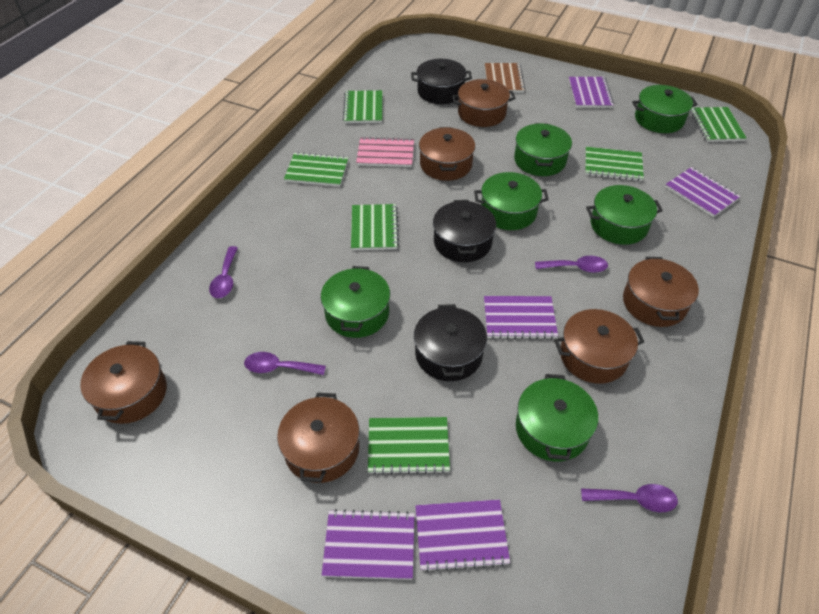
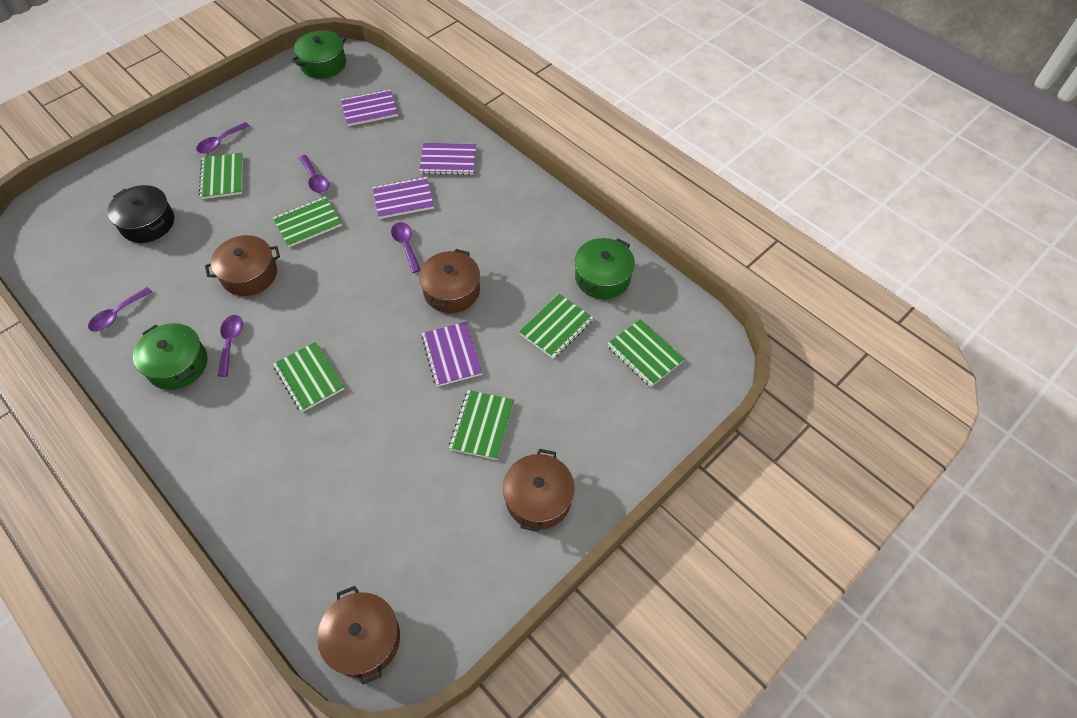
black pot: 3 -> 1
brown notebook: 1 -> 0
brown pot: 6 -> 4
green pot: 6 -> 3
pink notebook: 1 -> 0
purple notebook: 5 -> 4
purple spoon: 4 -> 5

